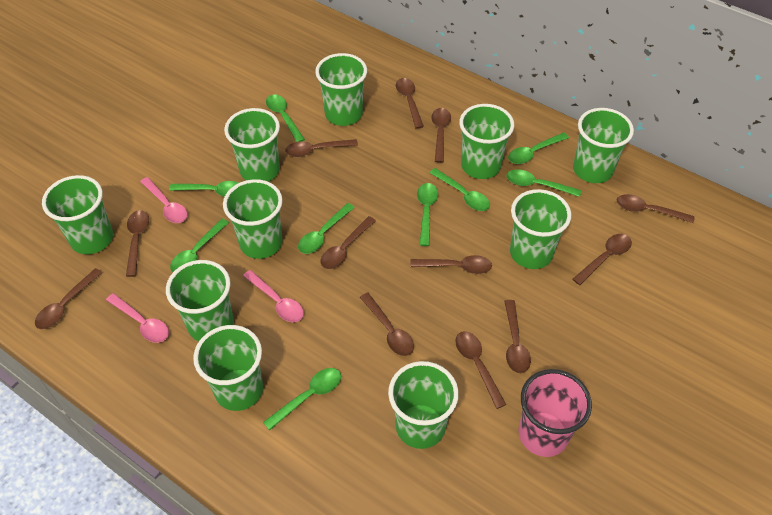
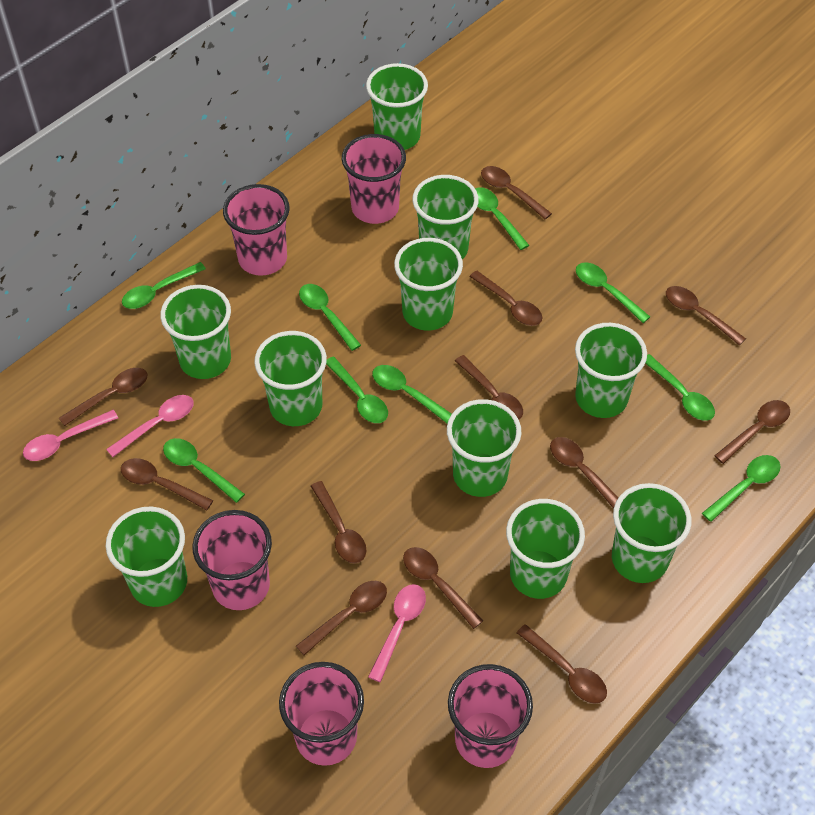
pink cup: 1 -> 5

